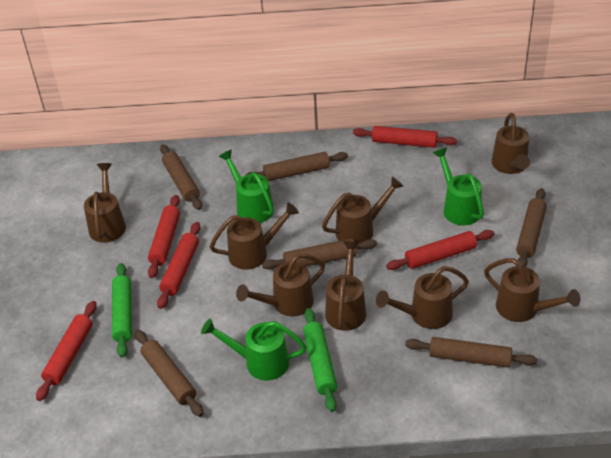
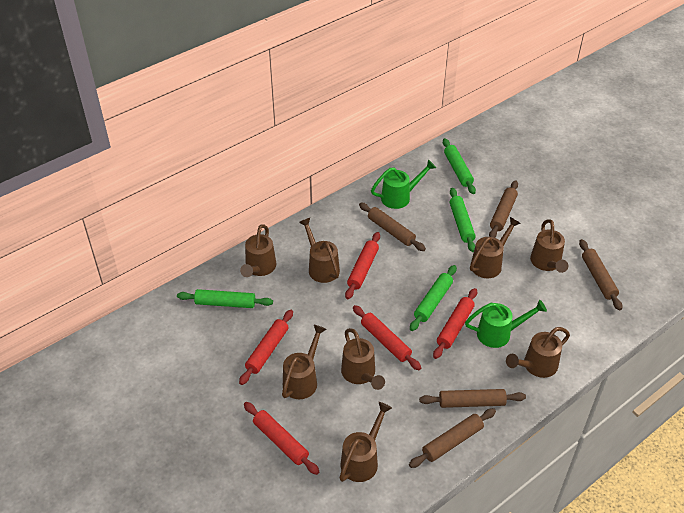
brown rolling pin: 6 -> 5
green rolling pin: 2 -> 4
green watering can: 3 -> 2

